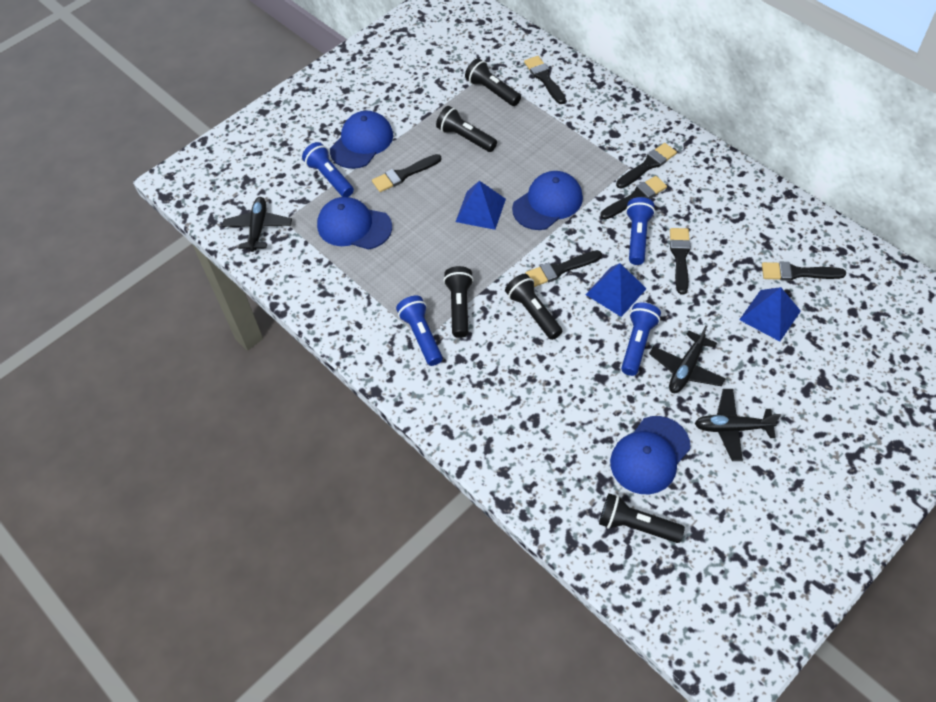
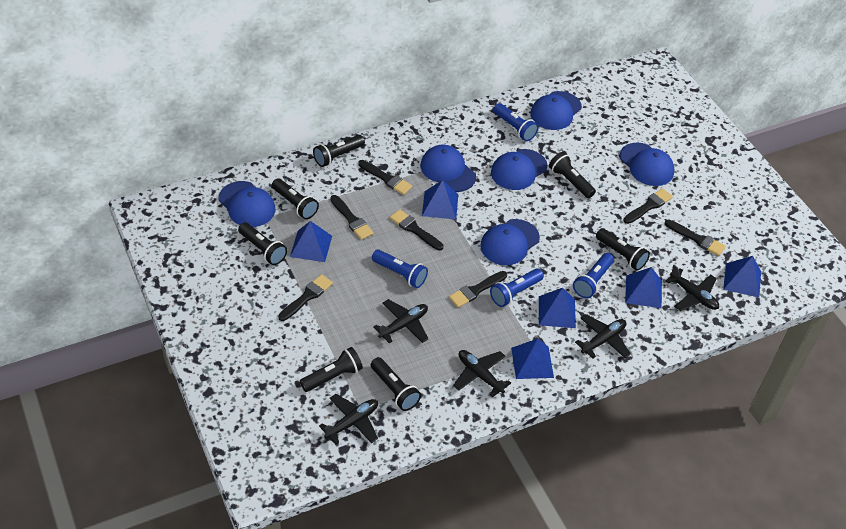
black flashlight: 5 -> 7
black plane: 3 -> 5
blue cap: 4 -> 6
blue pyramid: 3 -> 6

